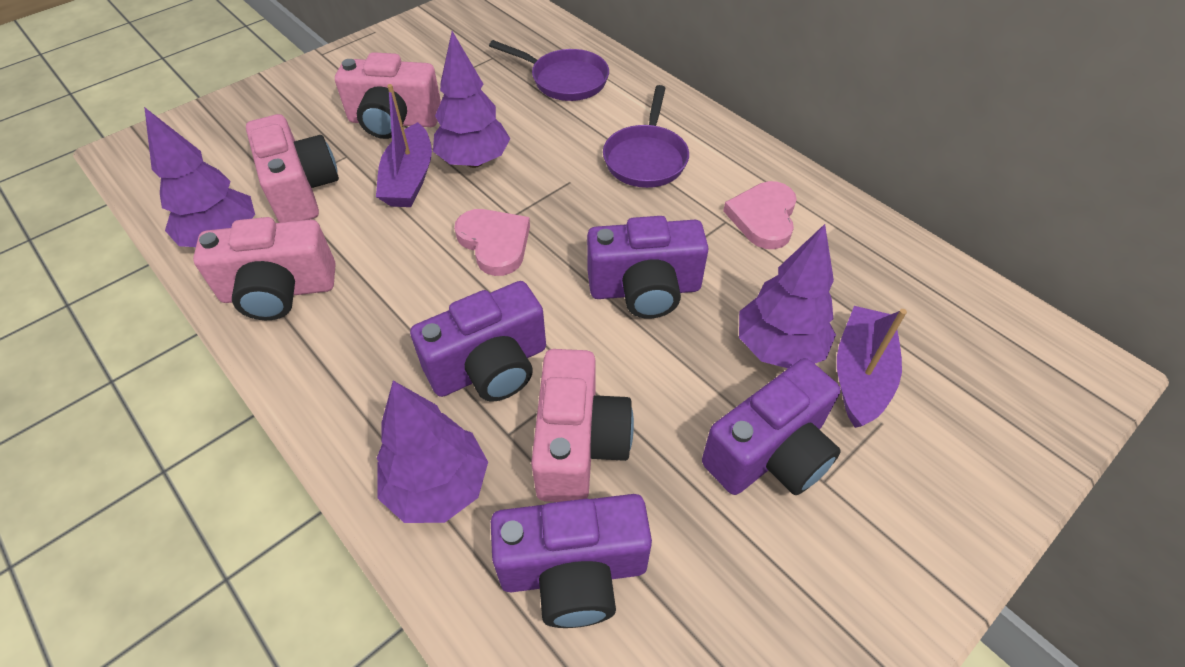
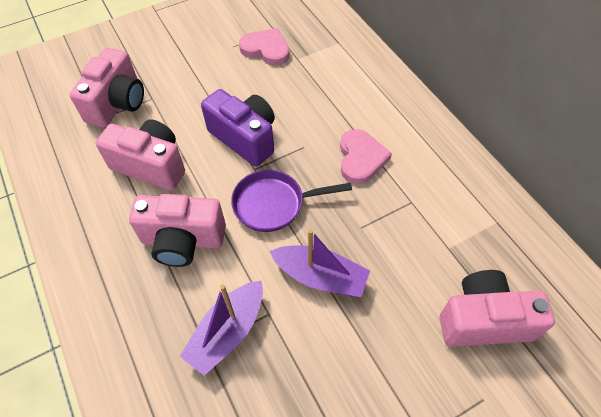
purple camera: 4 -> 1
purple pan: 2 -> 1
purple tree: 4 -> 0

